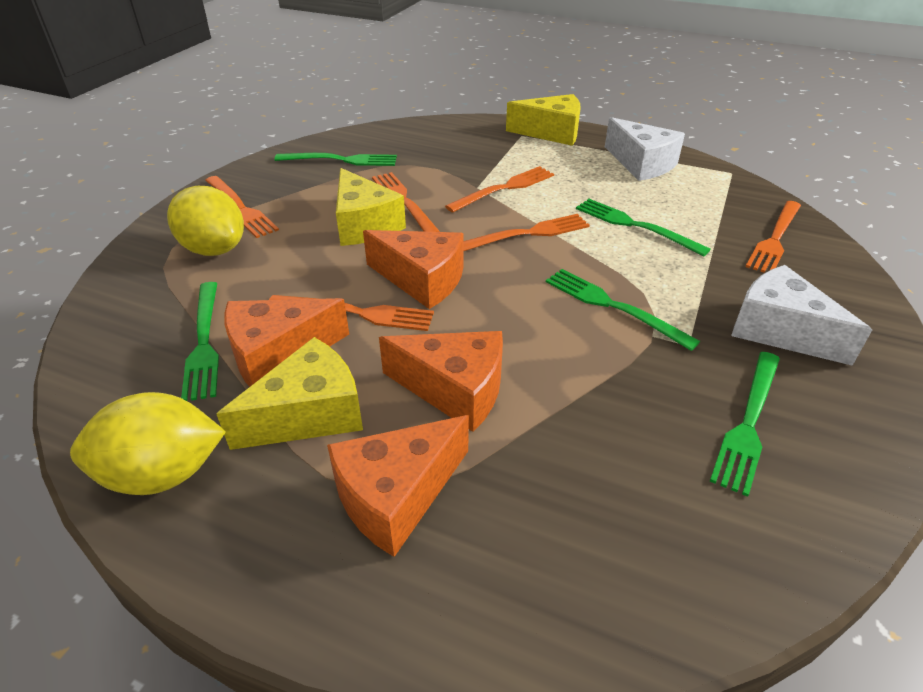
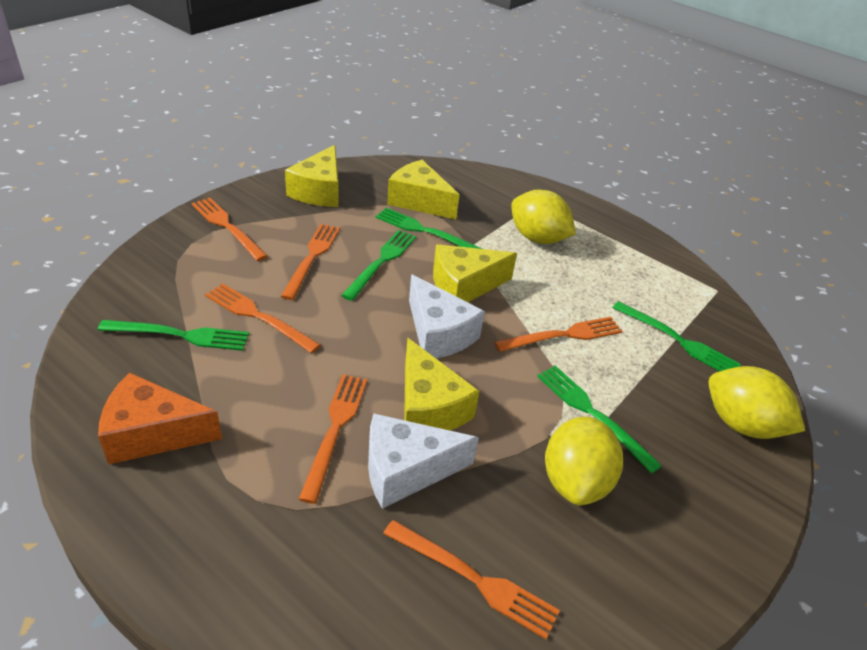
orange cheese: 4 -> 1
yellow cheese: 3 -> 4
yellow lemon: 2 -> 3

